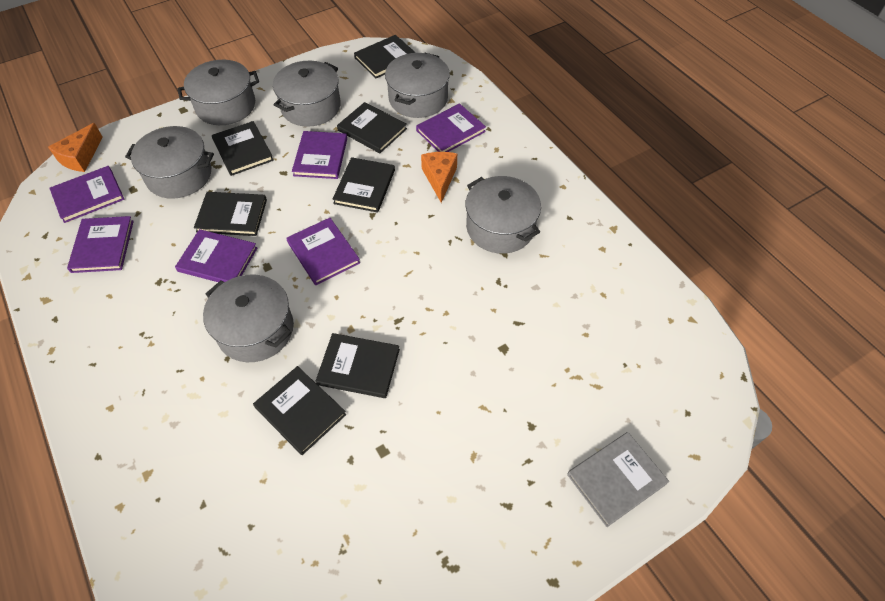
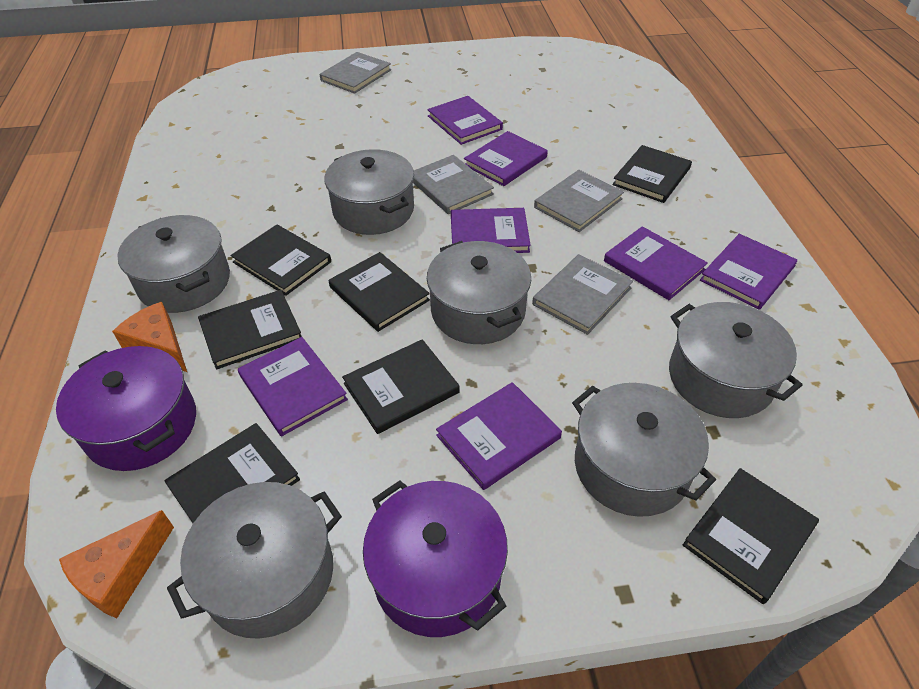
grey book: 1 -> 4
purple book: 6 -> 7
purple pot: 0 -> 2

